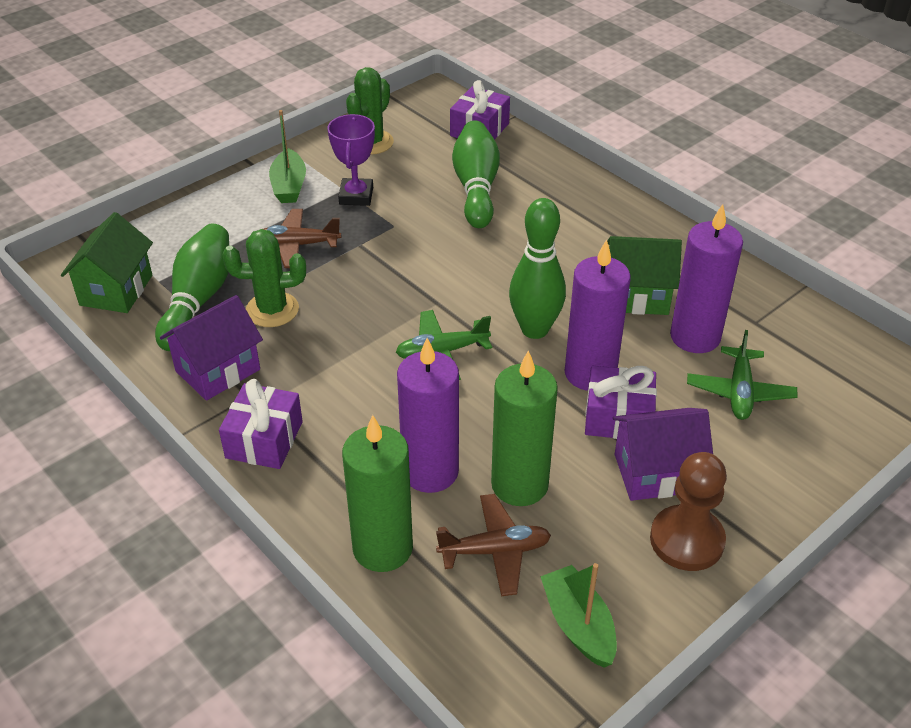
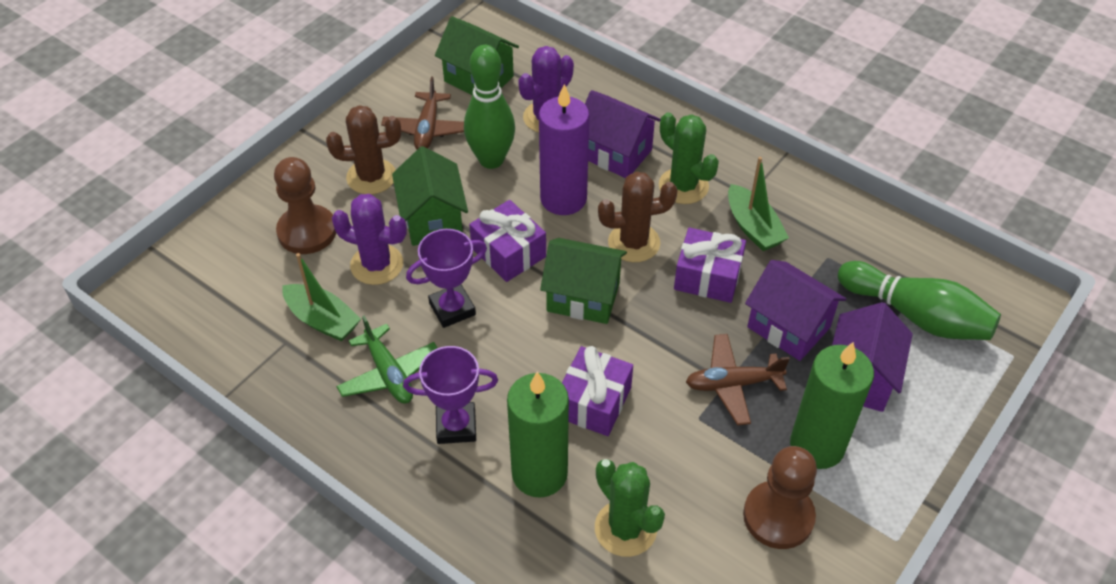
brown cactus: 0 -> 2
brown pawn: 1 -> 2
green bowling pin: 3 -> 2
green house: 2 -> 3
green plane: 2 -> 1
purple cactus: 0 -> 2
purple candle: 3 -> 1
purple house: 2 -> 3
purple trophy: 1 -> 2

